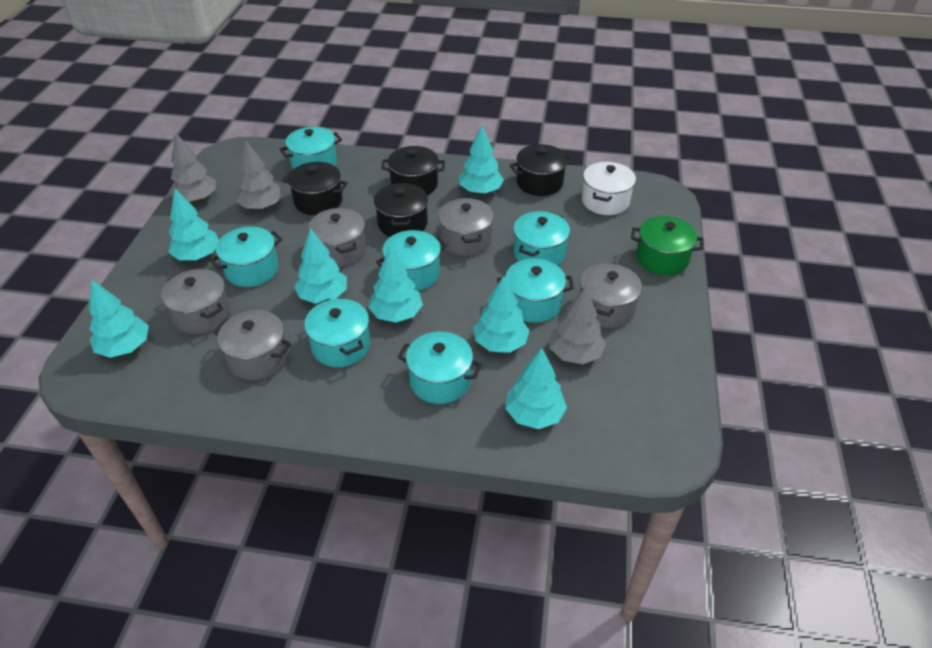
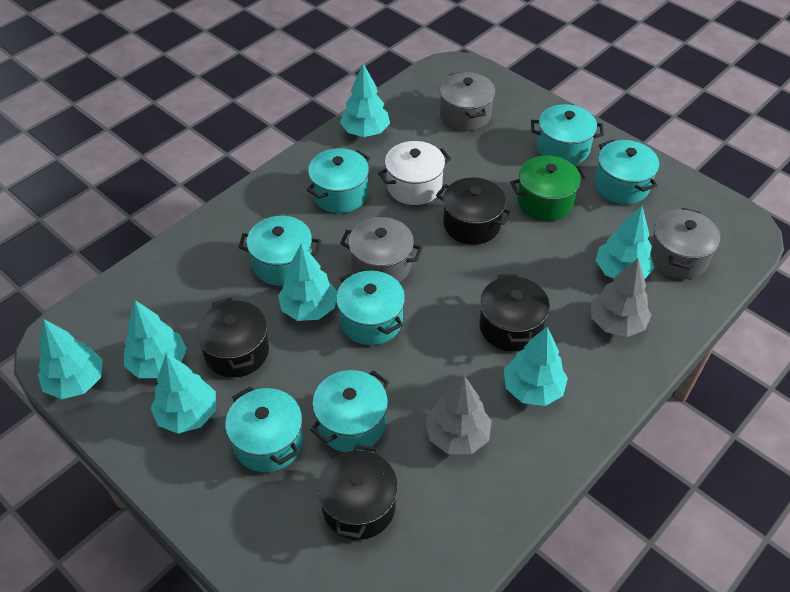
grey pot: 5 -> 3
grey tree: 3 -> 2

